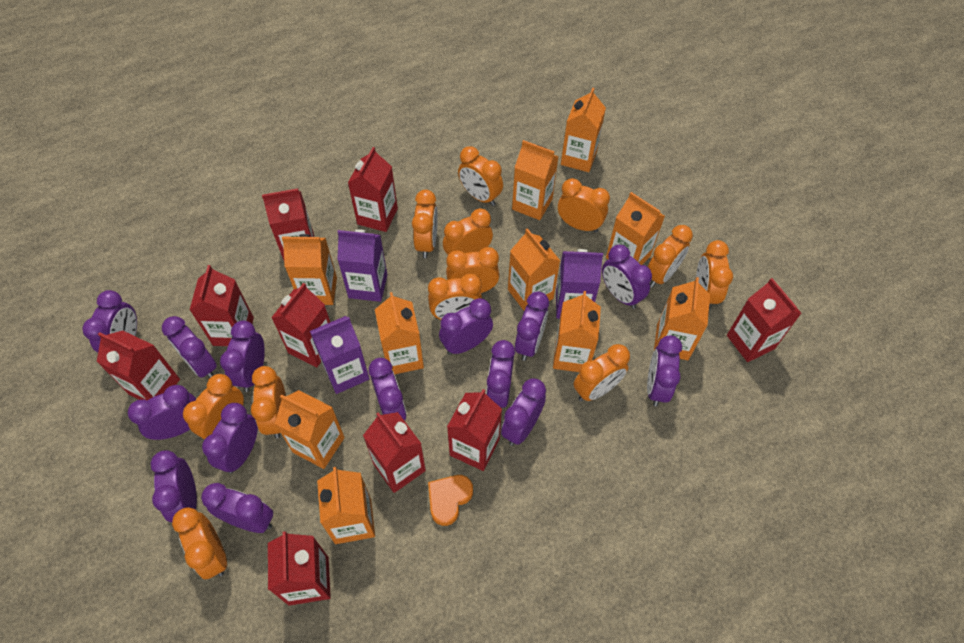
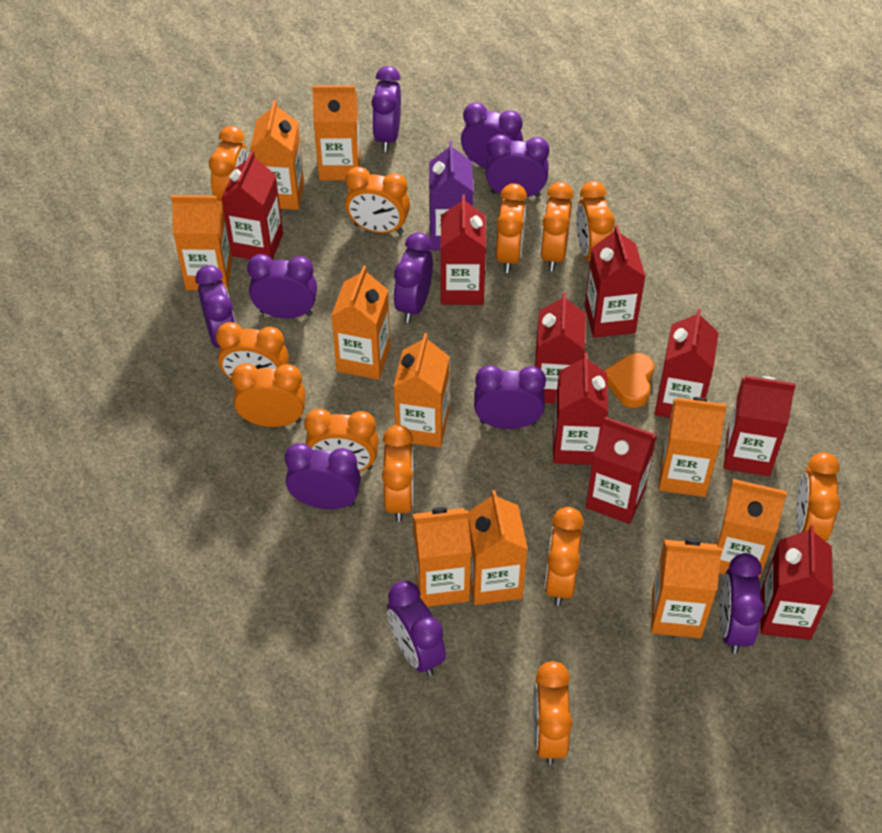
purple carton: 3 -> 1
purple clock: 14 -> 10

